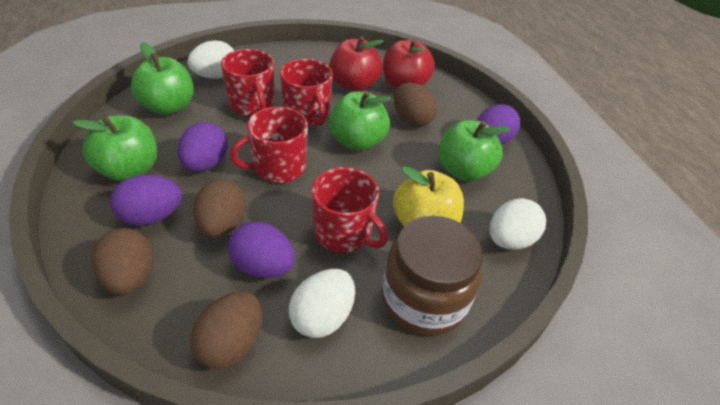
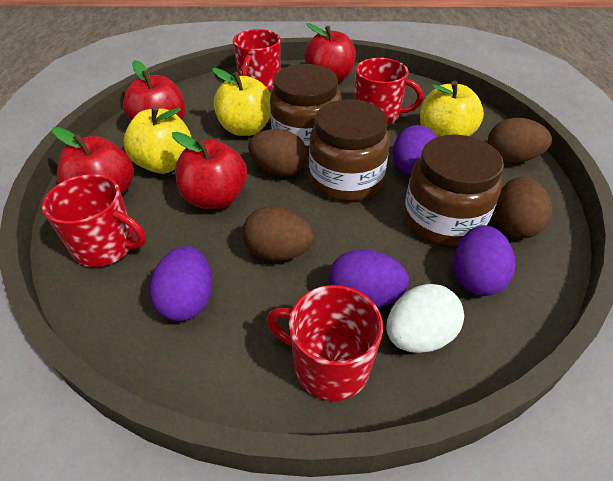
brown jar: 1 -> 3
green apple: 4 -> 0
red apple: 2 -> 4
white egg: 3 -> 1
yellow apple: 1 -> 3

